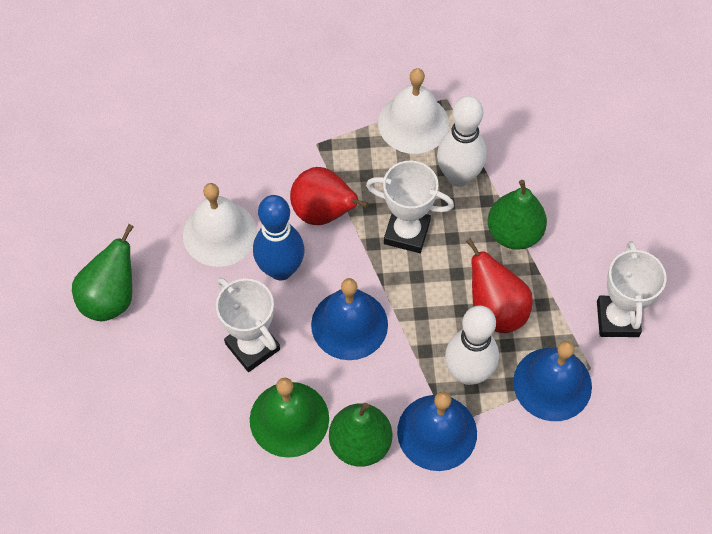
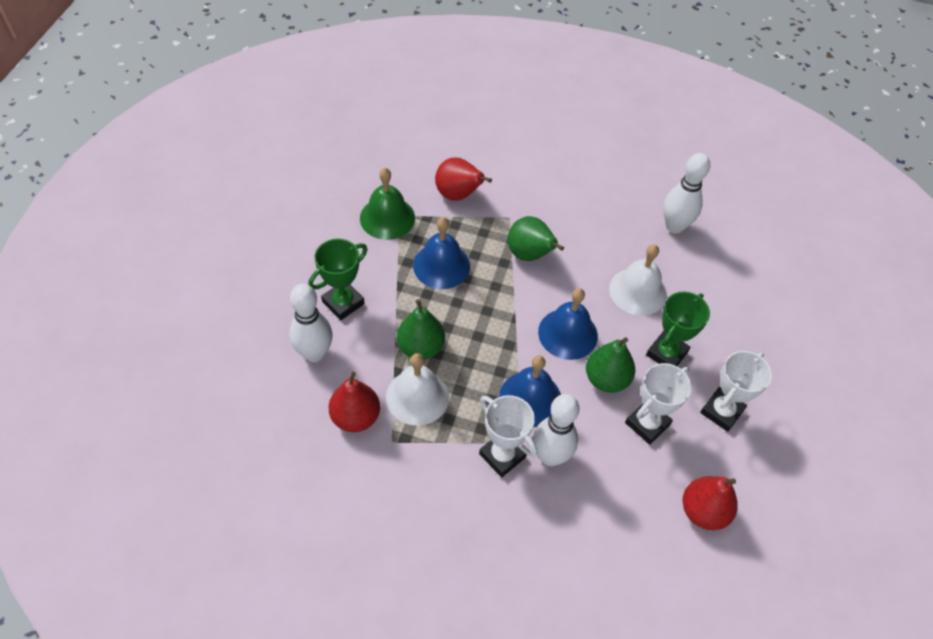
blue bowling pin: 1 -> 0
green trophy: 0 -> 2
red pear: 2 -> 3
white bowling pin: 2 -> 3

